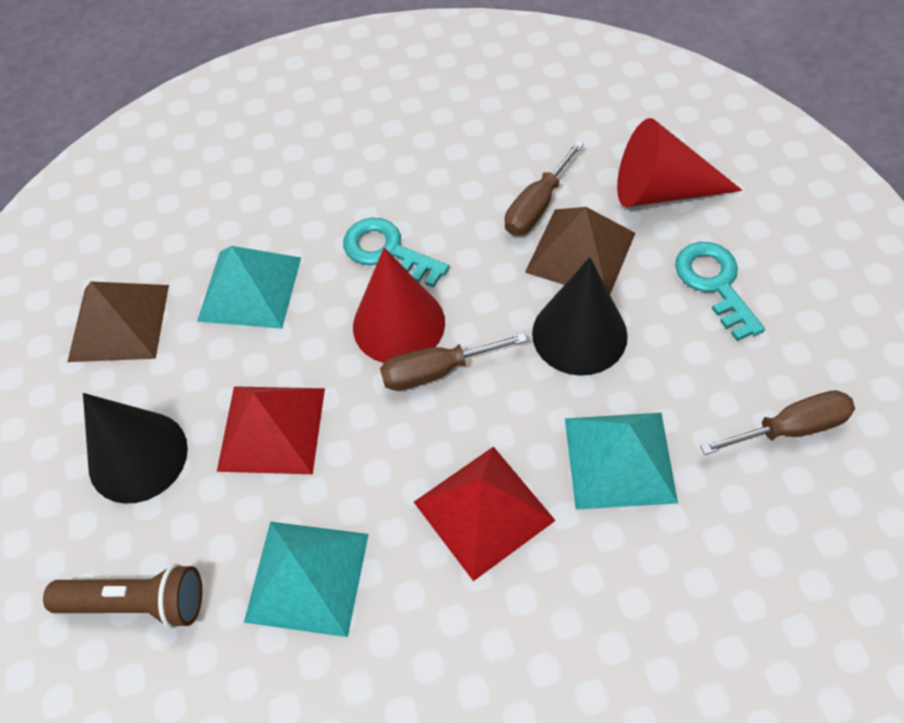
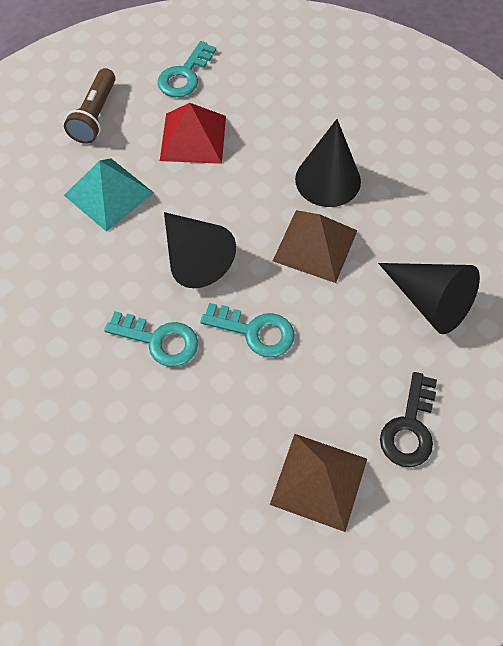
black cone: 2 -> 3
black key: 0 -> 1
brown screwdriver: 3 -> 0
red cone: 2 -> 0
red pyramid: 2 -> 1
turquoise key: 2 -> 3
turquoise pyramid: 3 -> 1

